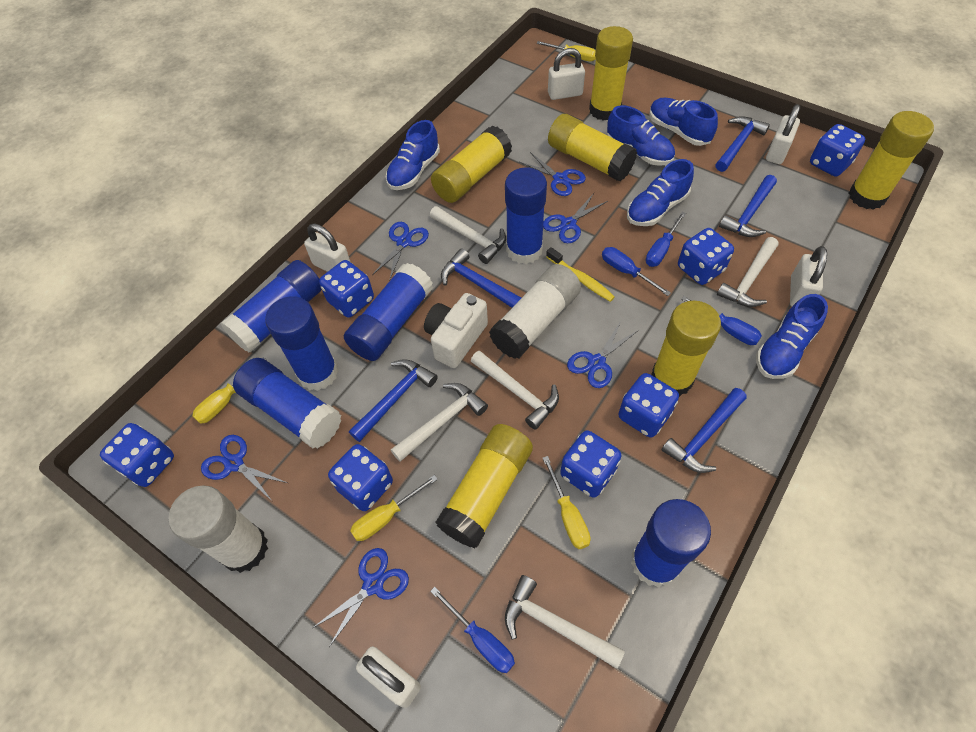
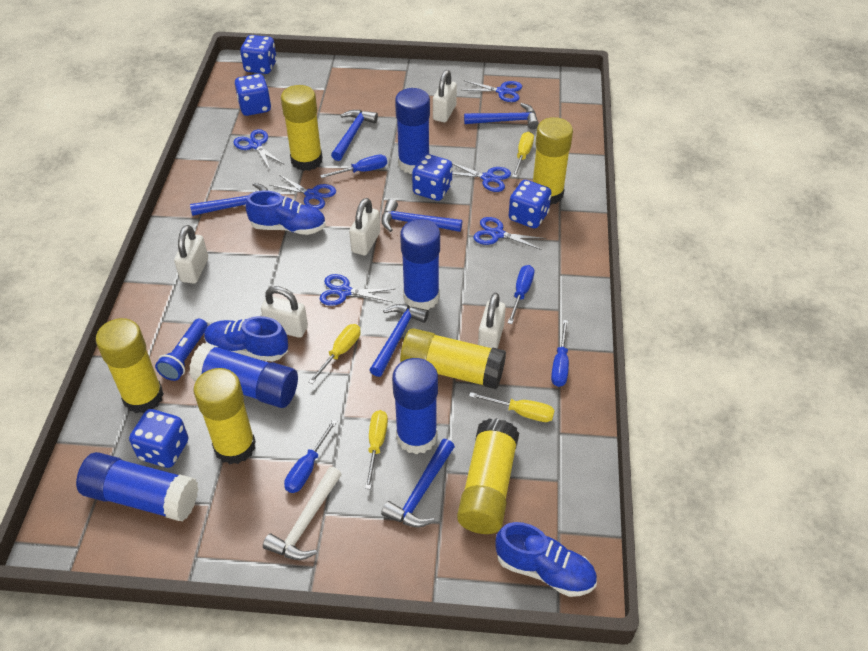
blue dice: 7 -> 5
blue flashlight: 0 -> 1
blue glue stick: 6 -> 5
blue hammer: 5 -> 6
blue shoe: 5 -> 3
white camera: 1 -> 0
white glue stick: 2 -> 0
white hammer: 5 -> 1
yellow toothbrush: 1 -> 0

